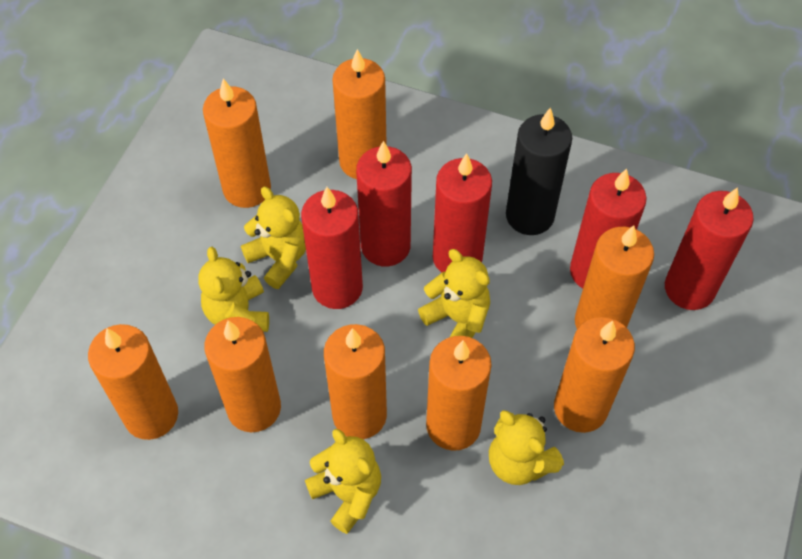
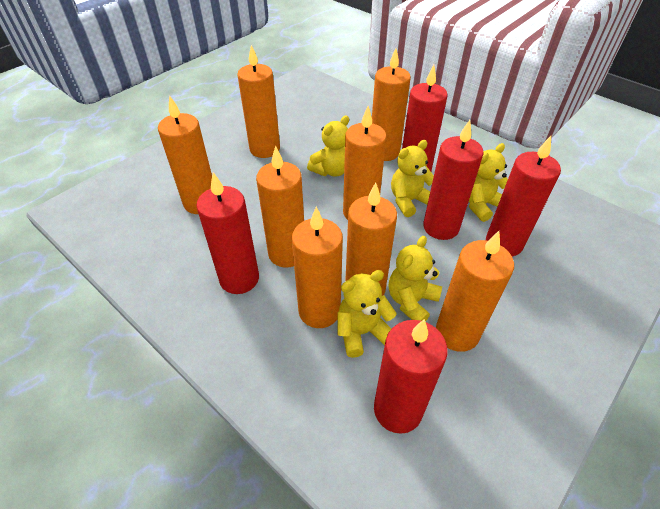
black candle: 1 -> 0

